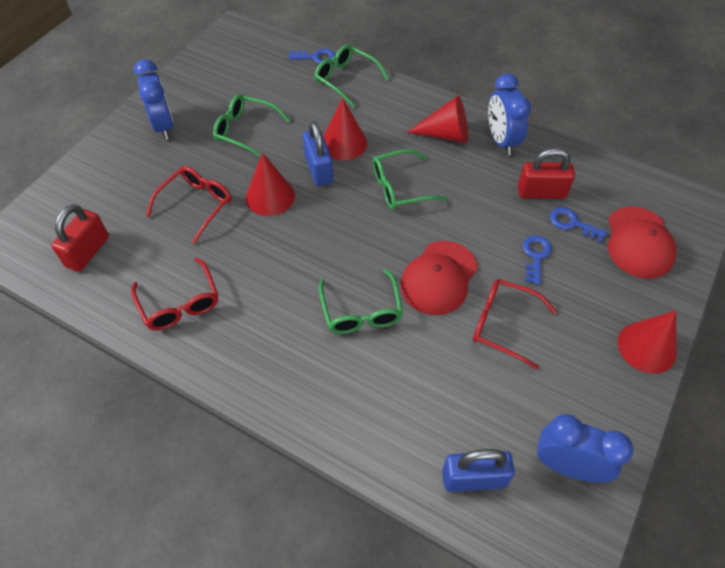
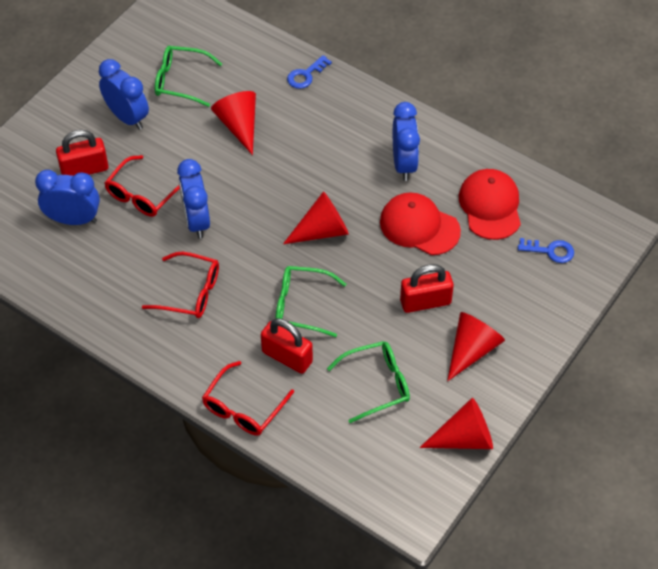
blue clock: 3 -> 4
blue key: 3 -> 2
blue padlock: 2 -> 0
green glasses: 4 -> 3
red padlock: 2 -> 3

